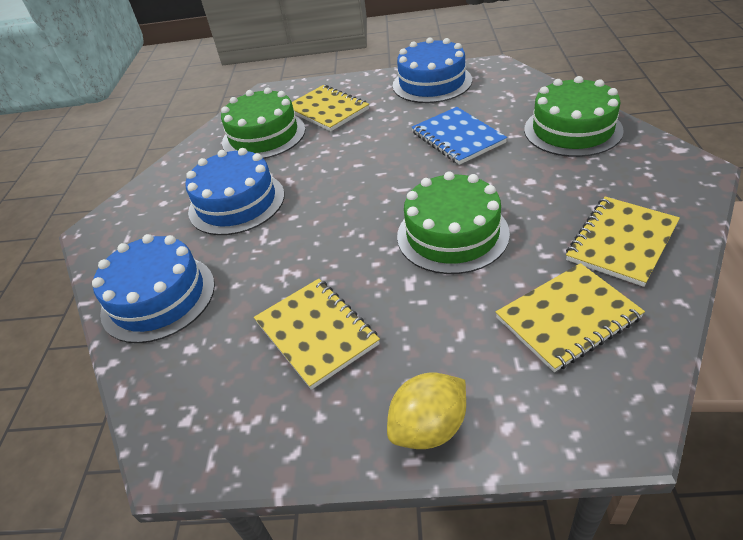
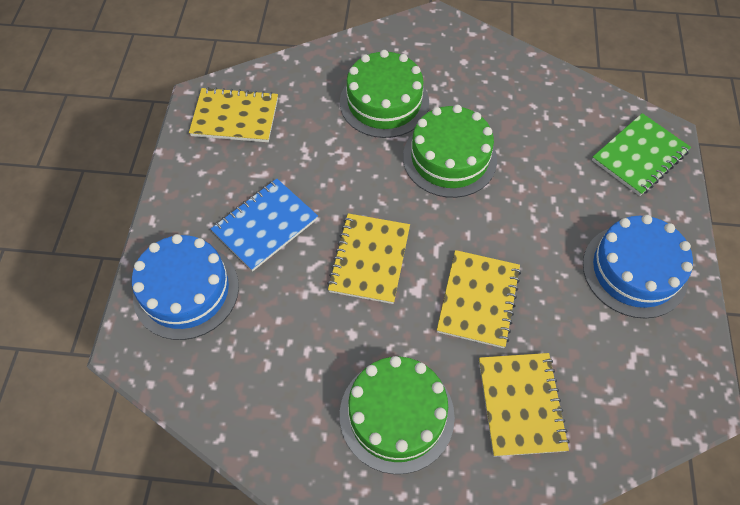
blue cake: 3 -> 2
green notebook: 0 -> 1
yellow lemon: 1 -> 0

